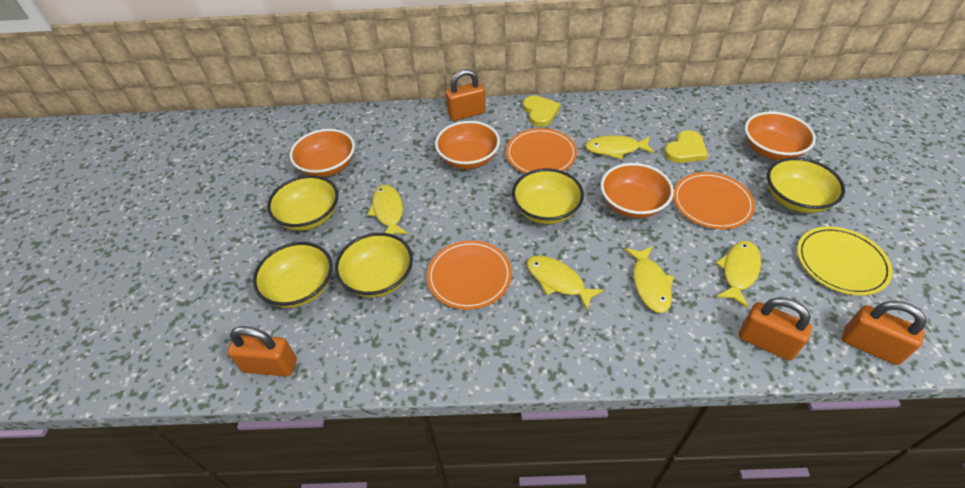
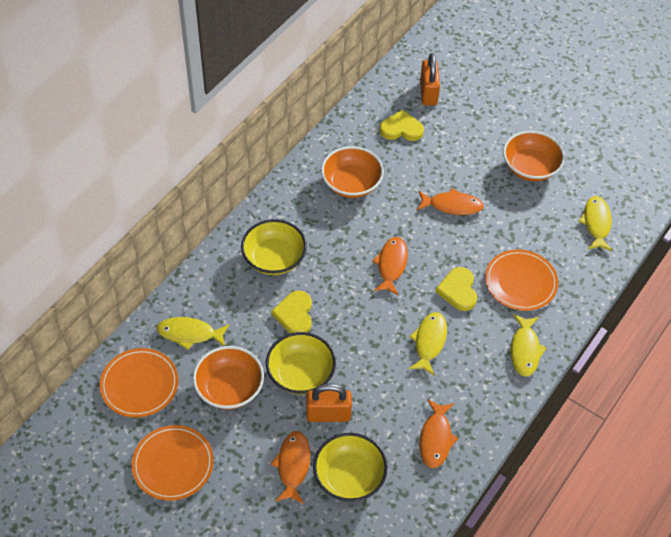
orange bowl: 4 -> 3
orange fish: 0 -> 4
orange padlock: 4 -> 2
yellow bowl: 5 -> 3
yellow fish: 5 -> 4
yellow heart: 2 -> 3
yellow plate: 1 -> 0

